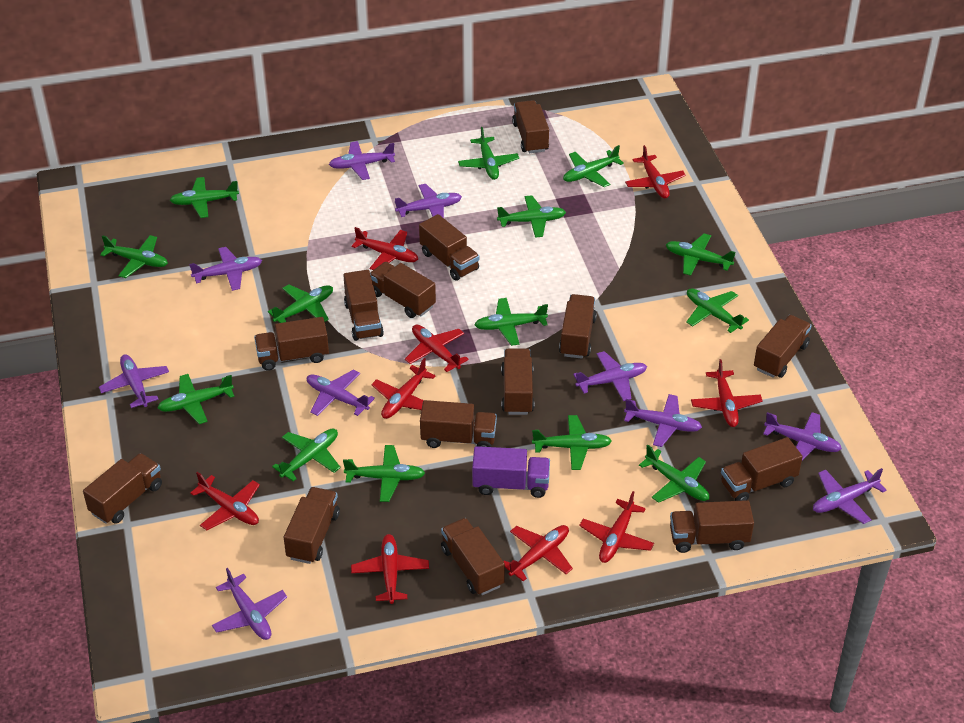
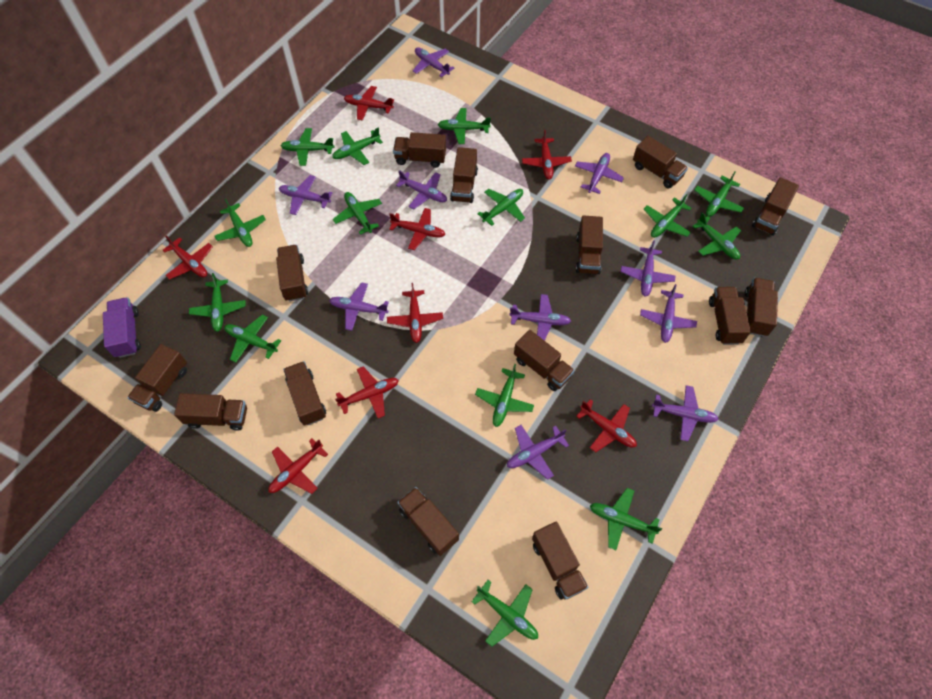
red plane: 9 -> 8

